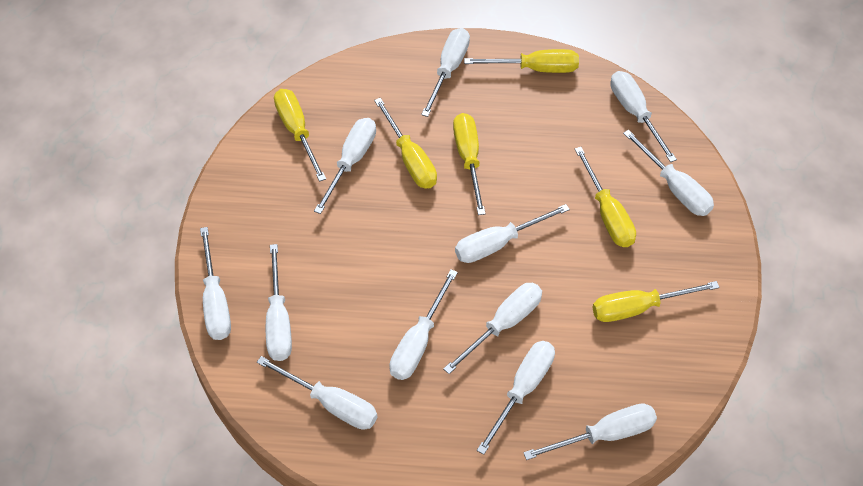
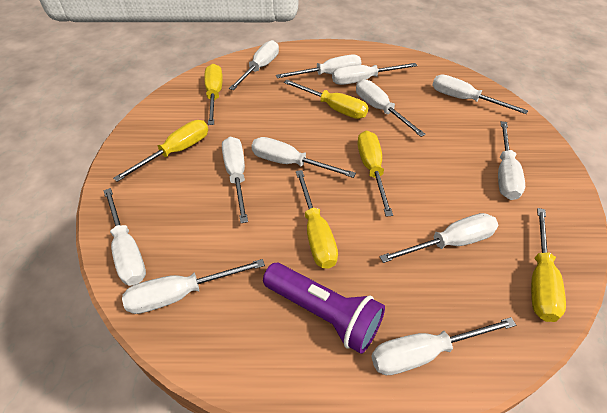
purple flashlight: 0 -> 1

